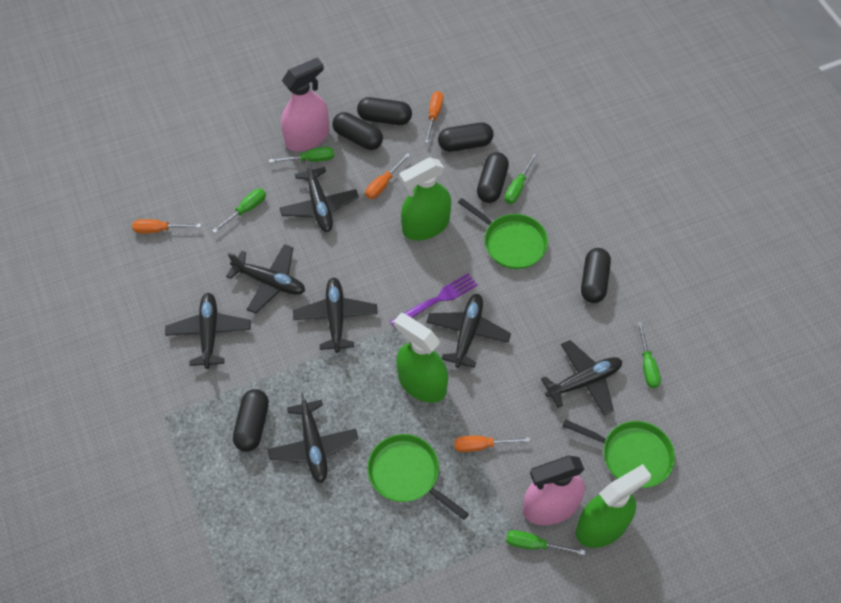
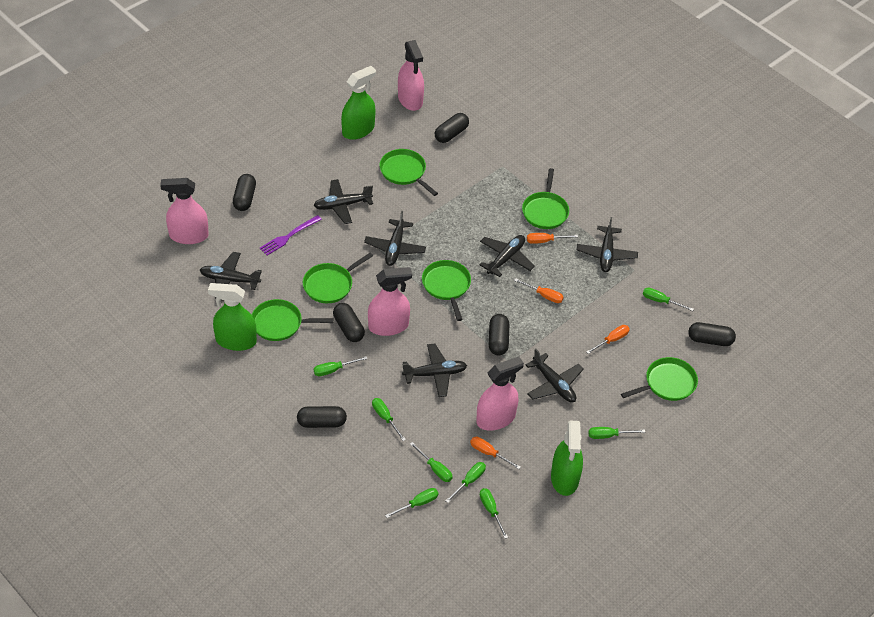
green pan: 3 -> 6
green screwdriver: 5 -> 8
pink spray bottle: 2 -> 4

